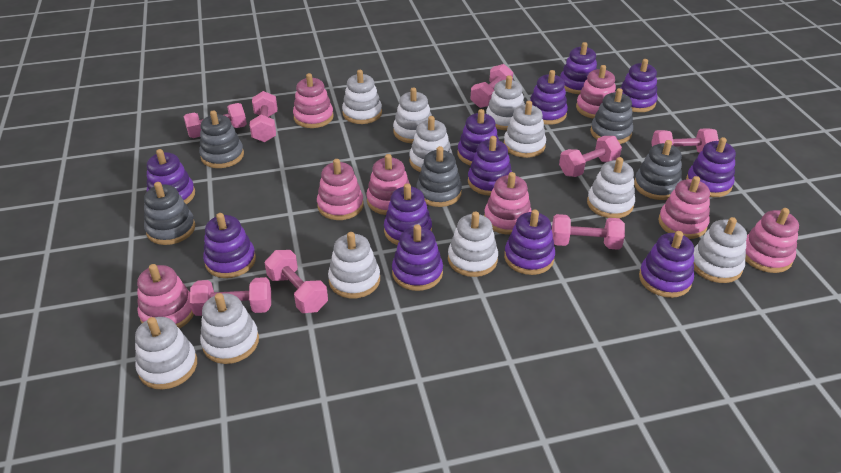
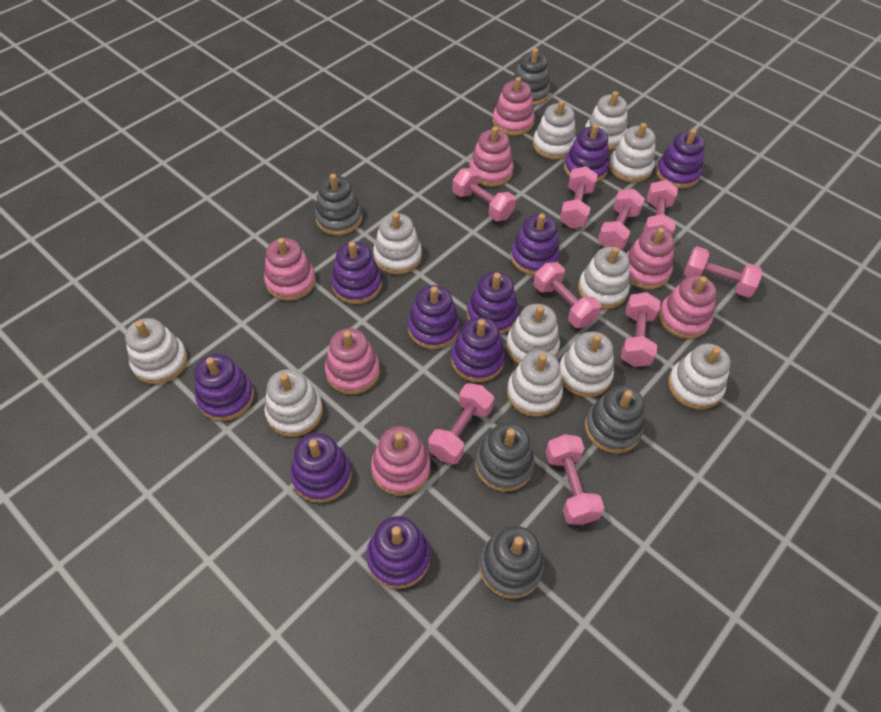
pink dumbbell: 8 -> 9
pink stacking toy: 8 -> 7
purple stacking toy: 12 -> 10

